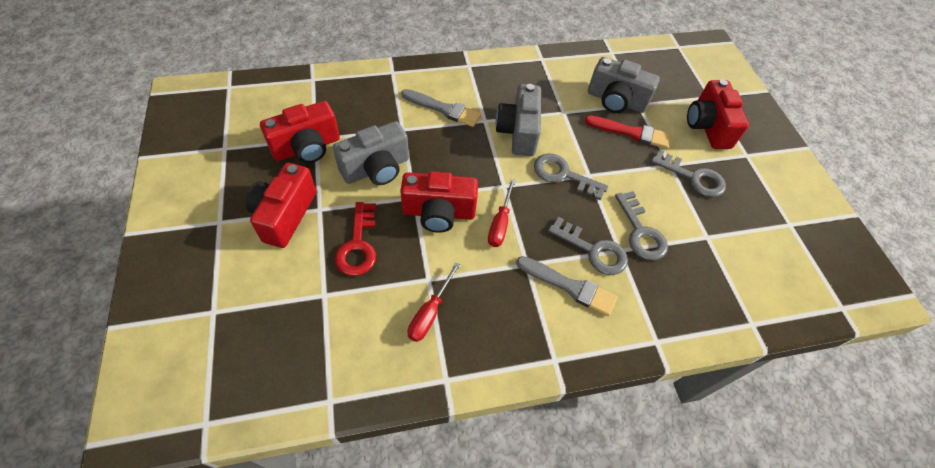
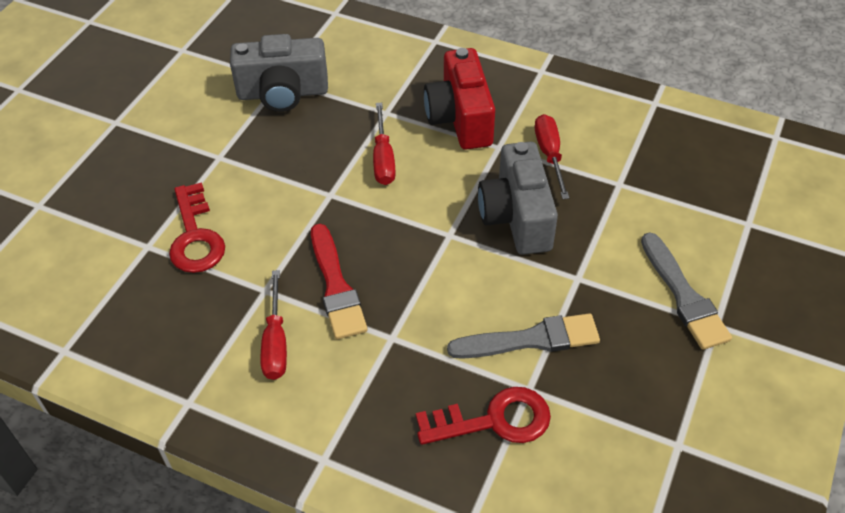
grey camera: 3 -> 2
grey key: 4 -> 0
red camera: 4 -> 1
red key: 1 -> 2
red screwdriver: 2 -> 3

